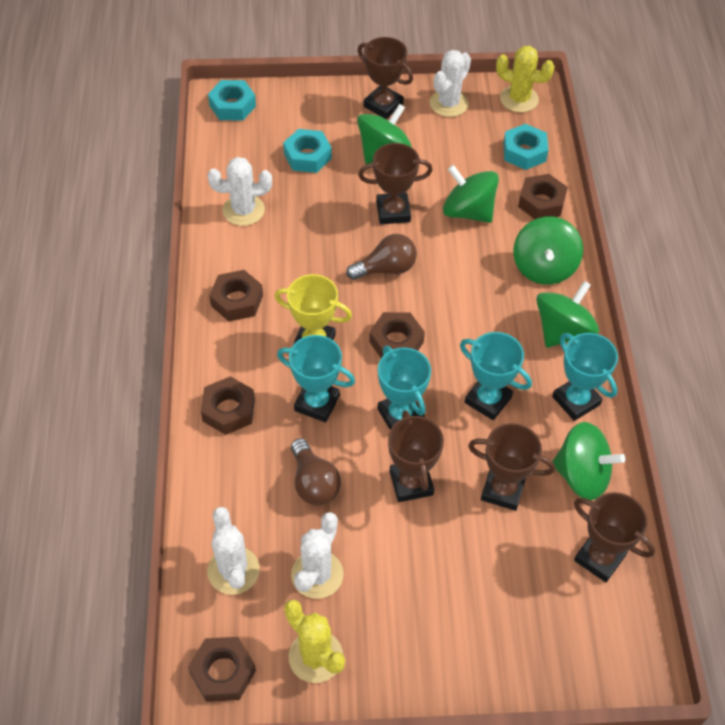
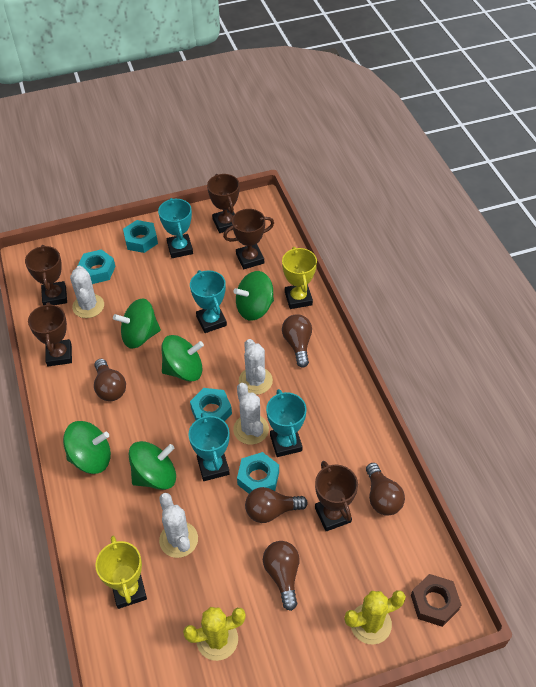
brown light bulb: 2 -> 5
brown nut: 5 -> 1
turquoise nut: 3 -> 4
yellow trophy: 1 -> 2

